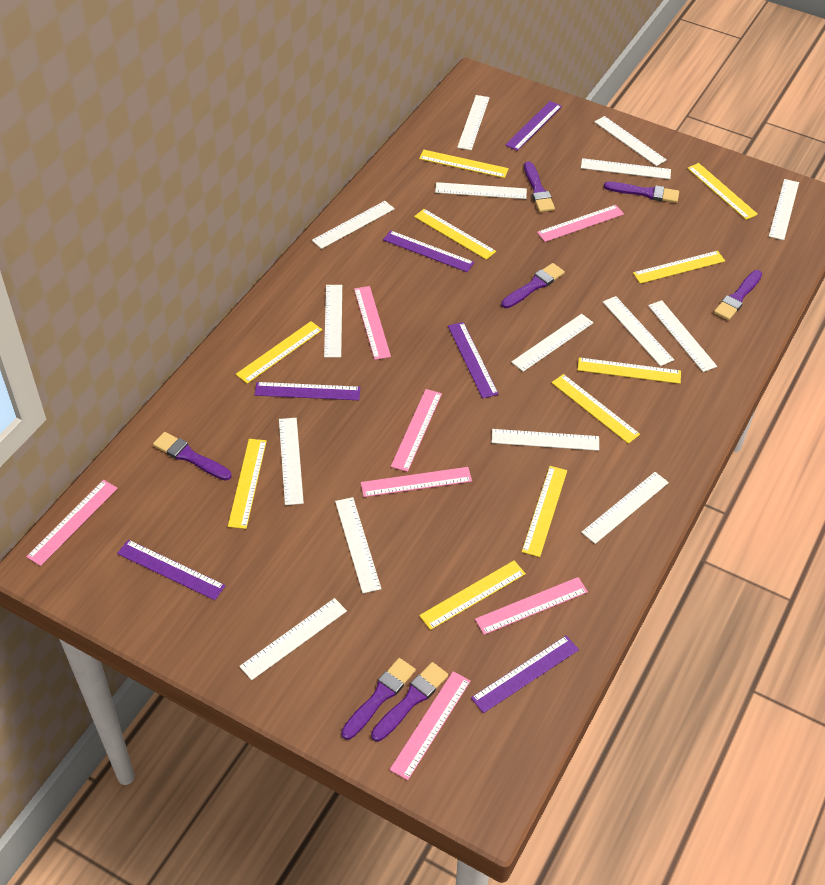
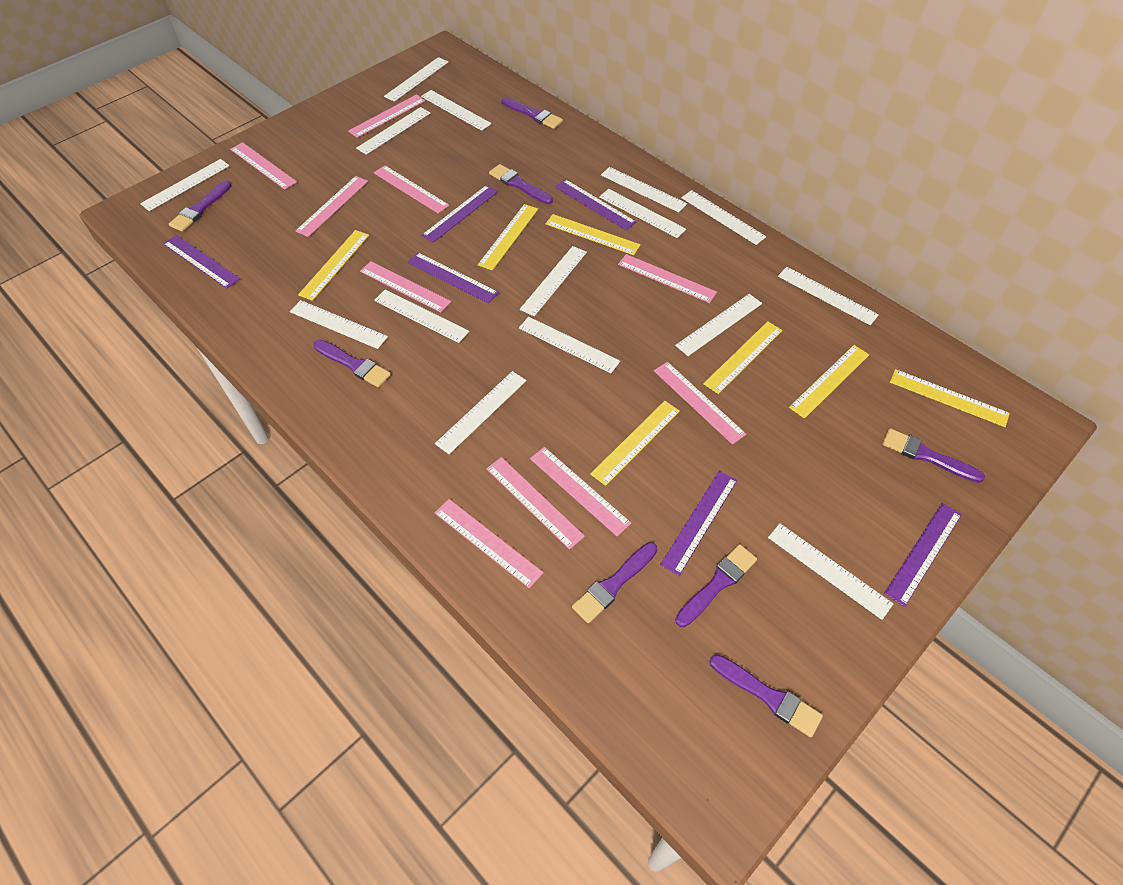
pink ruler: 7 -> 10
purple brush: 7 -> 8
yellow ruler: 10 -> 7

